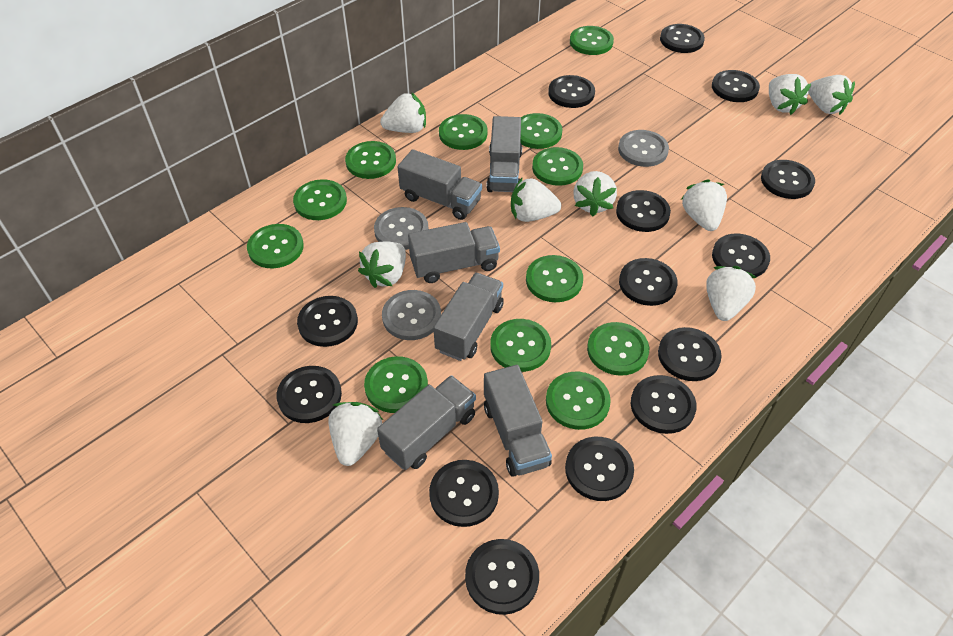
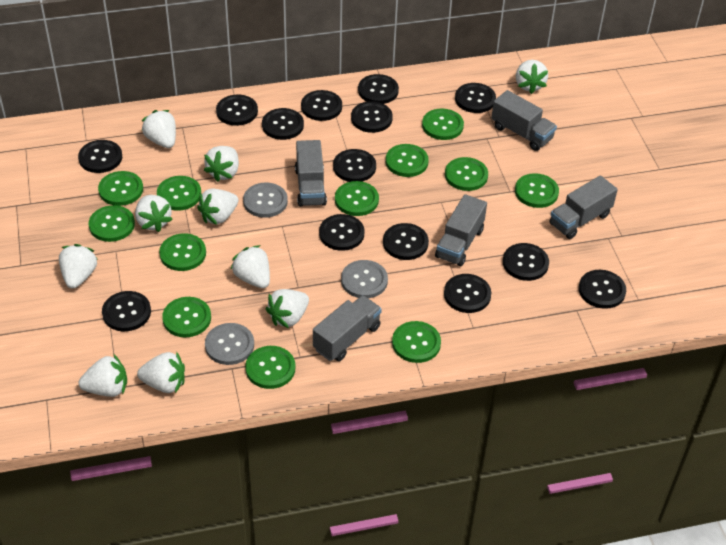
grey truck: 6 -> 5
white strawberry: 9 -> 10

